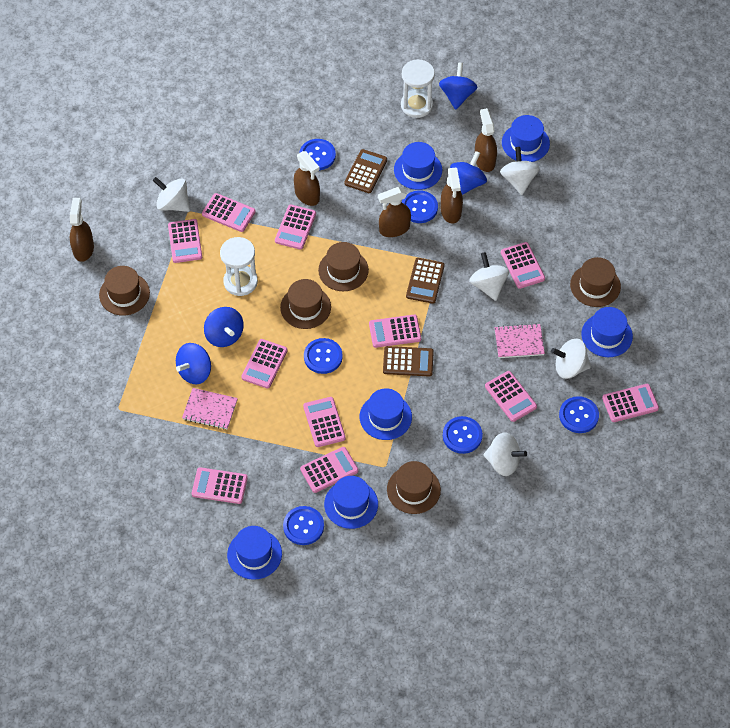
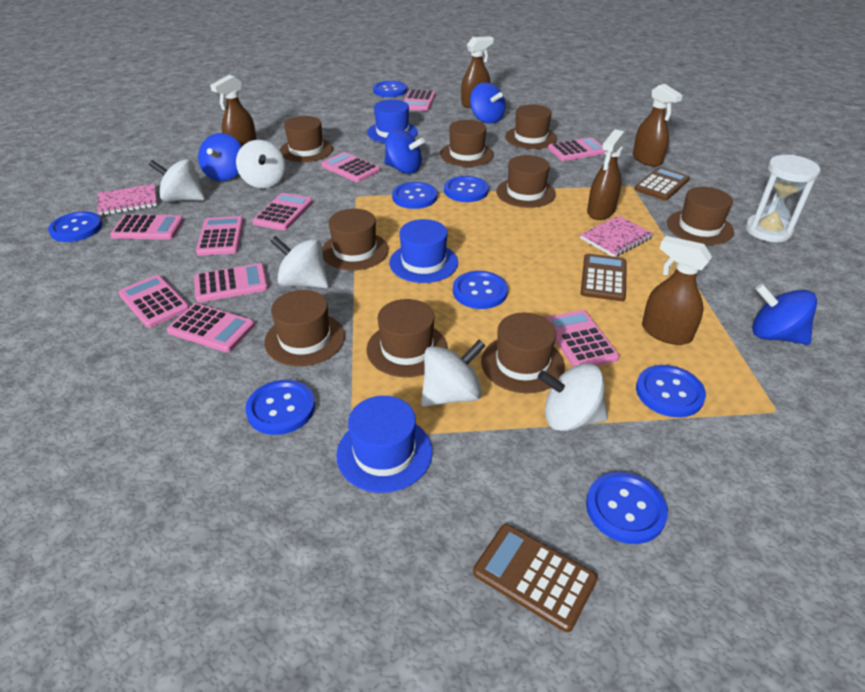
blue button: 6 -> 8
blue hat: 6 -> 3
brown hat: 5 -> 9
pink calculator: 11 -> 10
white hourglass: 2 -> 1

